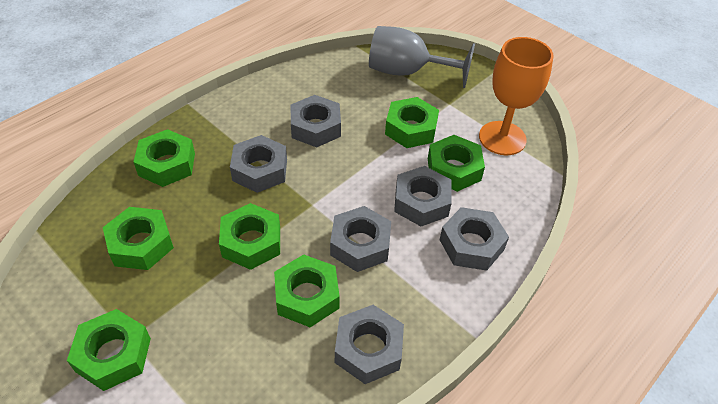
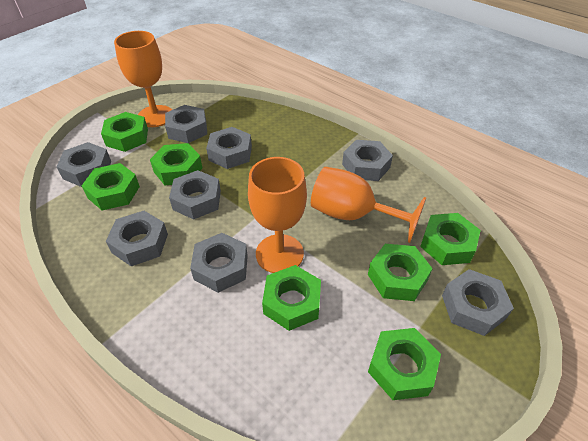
grey goblet: 1 -> 0
grey nut: 6 -> 8
orange goblet: 1 -> 3

